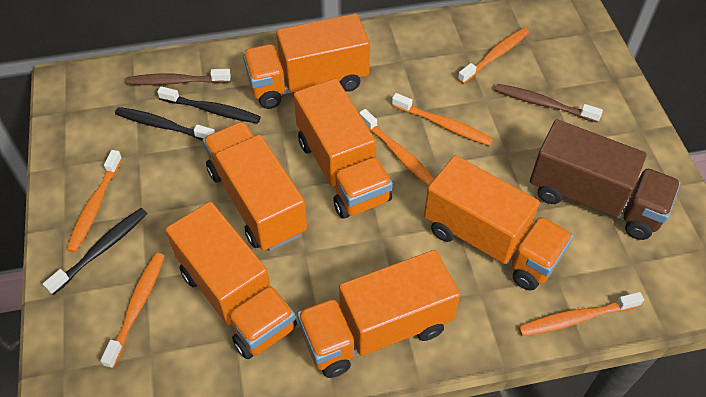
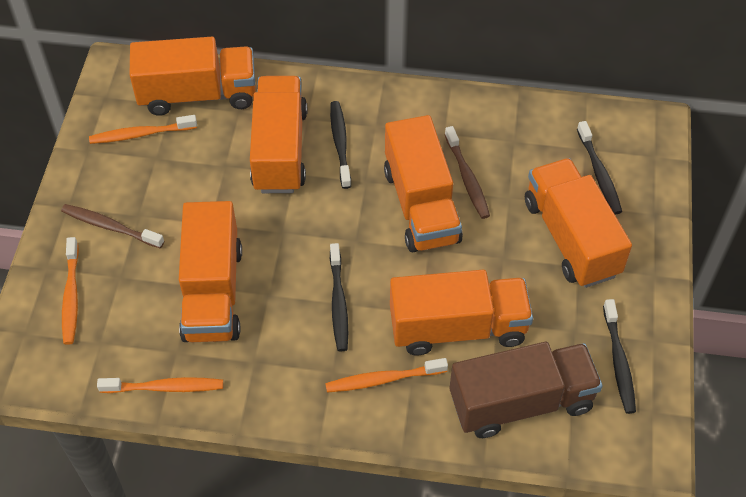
black toothbrush: 3 -> 4
orange toothbrush: 6 -> 4

